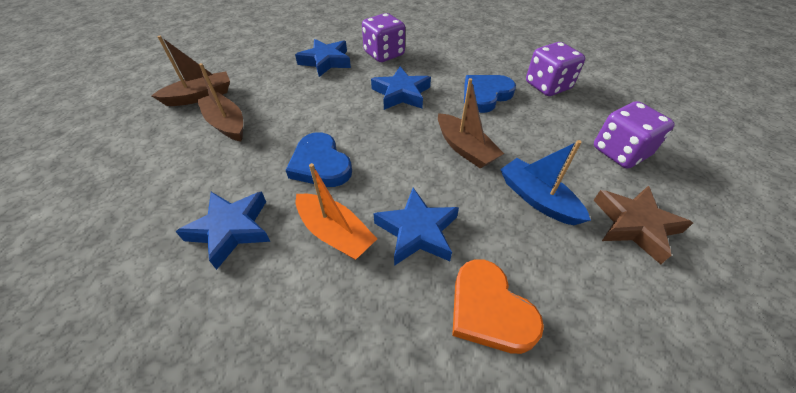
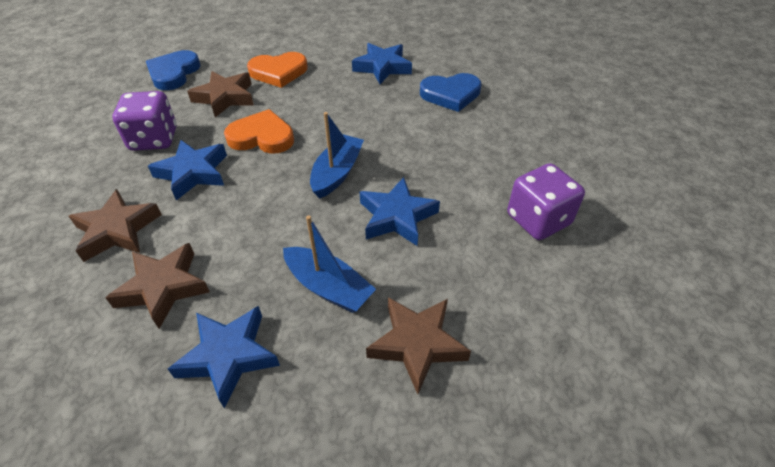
blue boat: 1 -> 2
brown boat: 3 -> 0
brown star: 1 -> 4
orange boat: 1 -> 0
orange heart: 1 -> 2
purple dice: 3 -> 2

